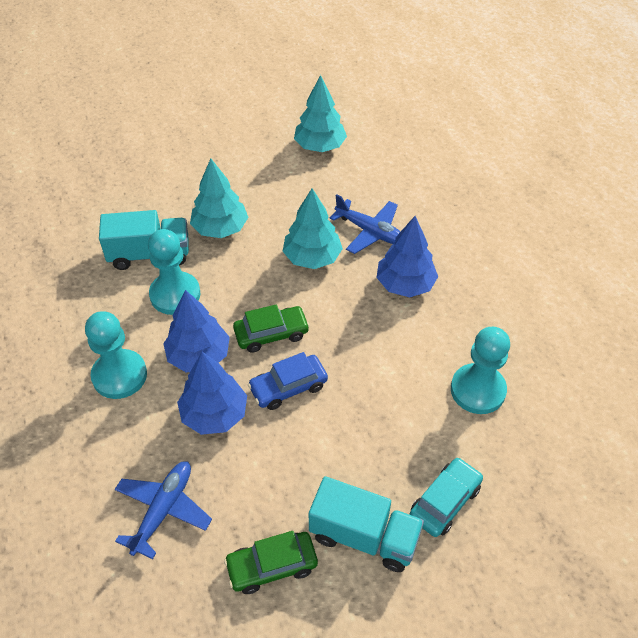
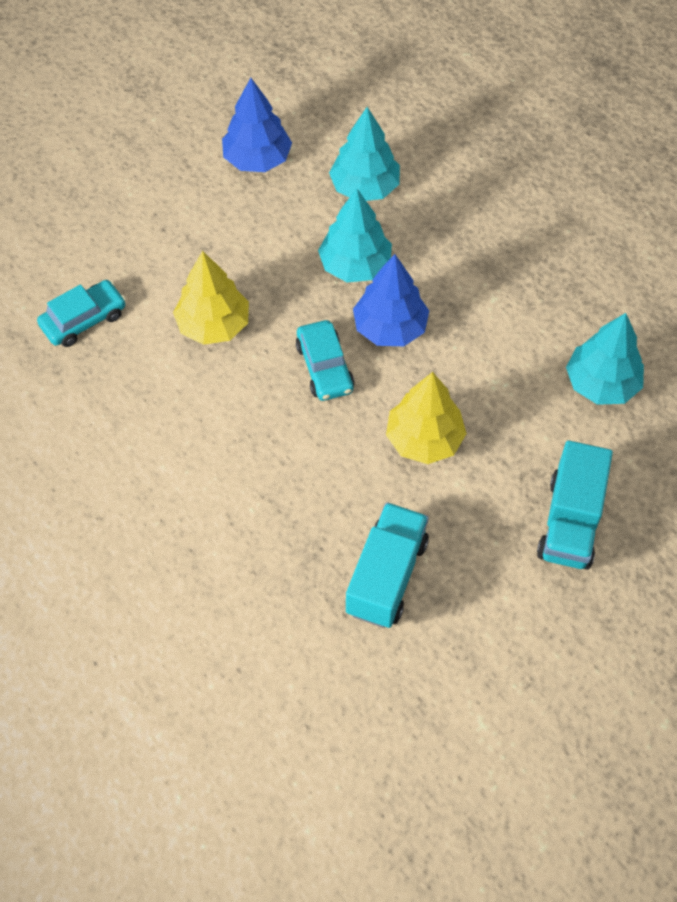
blue car: 1 -> 0
blue plane: 2 -> 0
blue tree: 3 -> 2
green car: 2 -> 0
turquoise car: 1 -> 2
turquoise pawn: 3 -> 0
yellow tree: 0 -> 2

